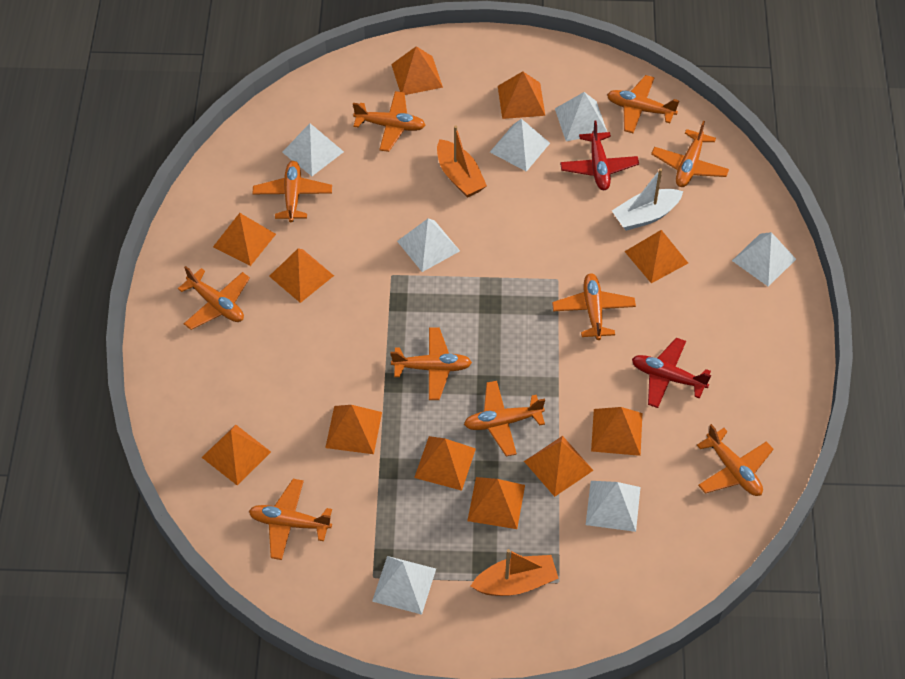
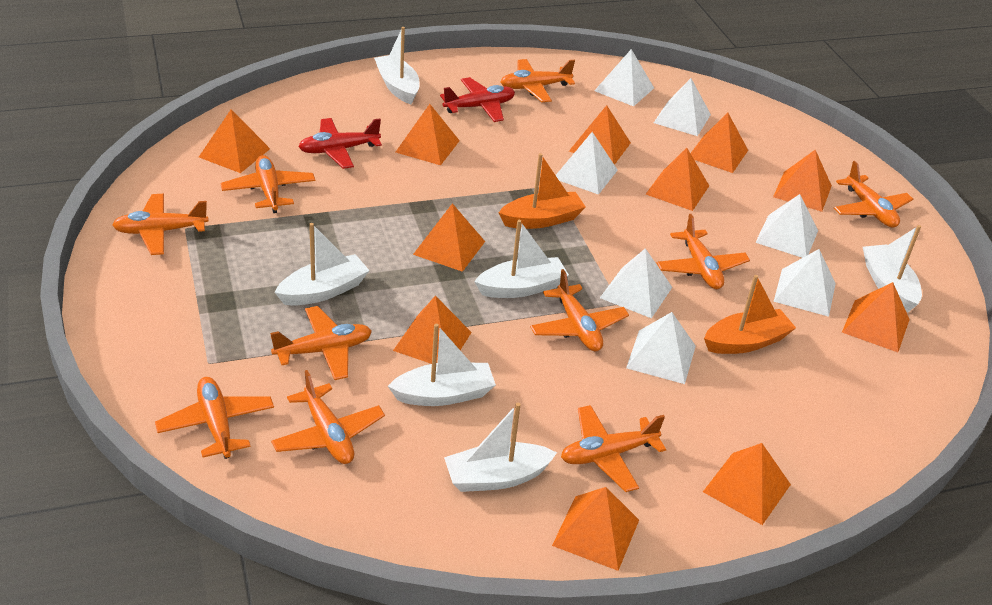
white boat: 1 -> 6

